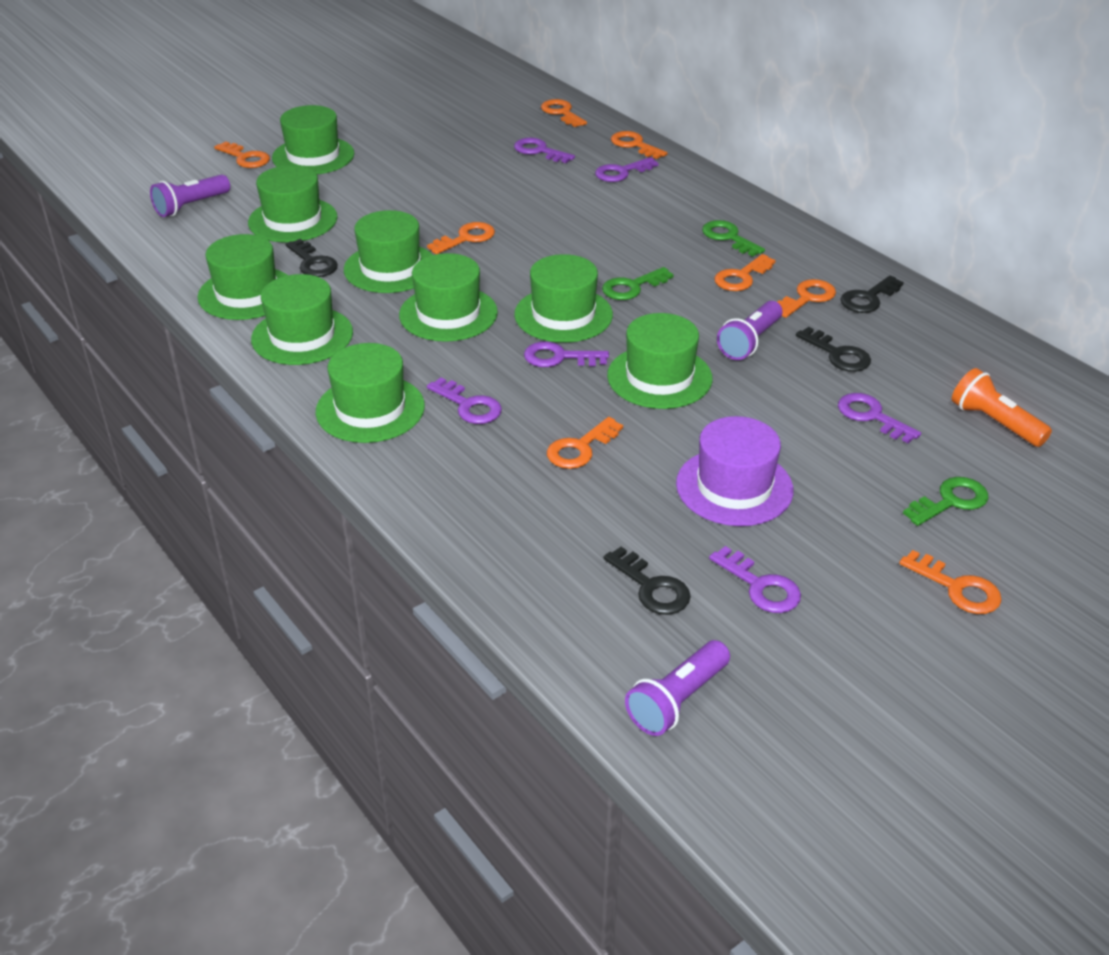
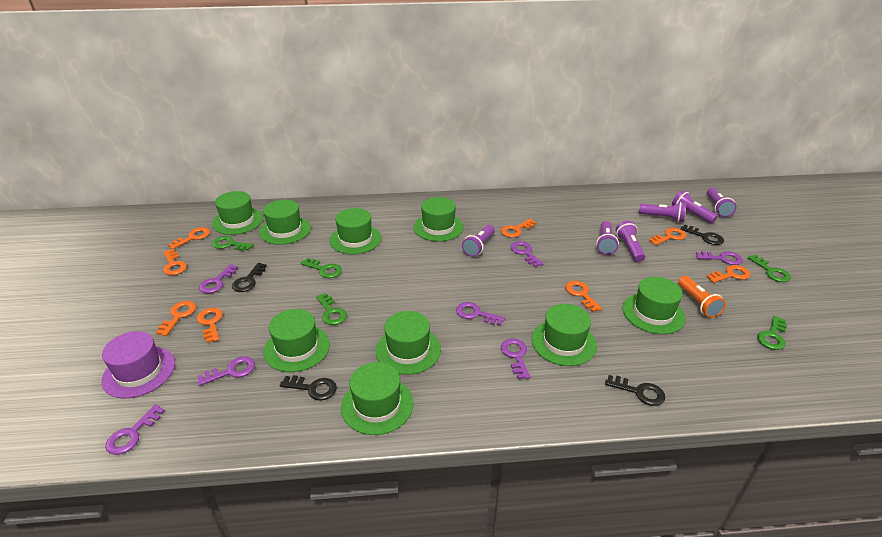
green key: 3 -> 5
purple flashlight: 3 -> 6
purple key: 6 -> 7

